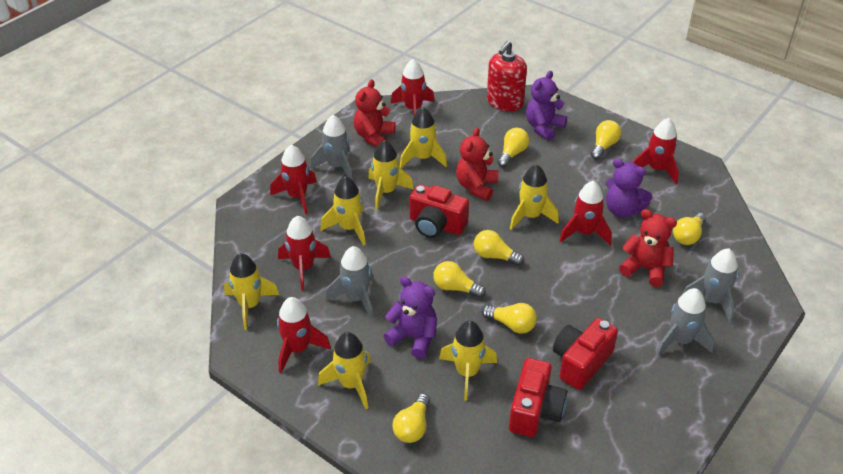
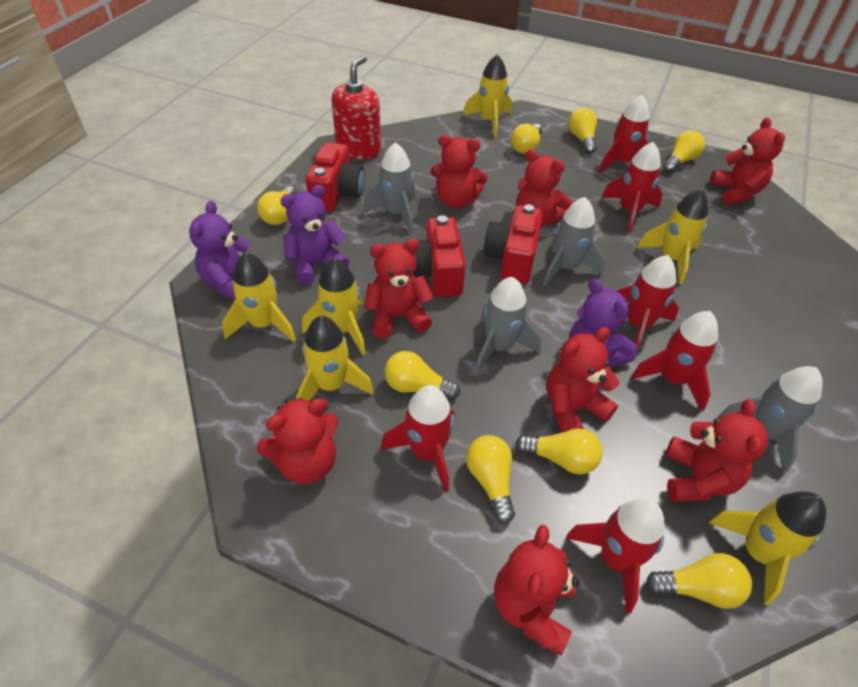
red teddy bear: 3 -> 8
yellow light bulb: 7 -> 8
yellow rocket: 7 -> 6

